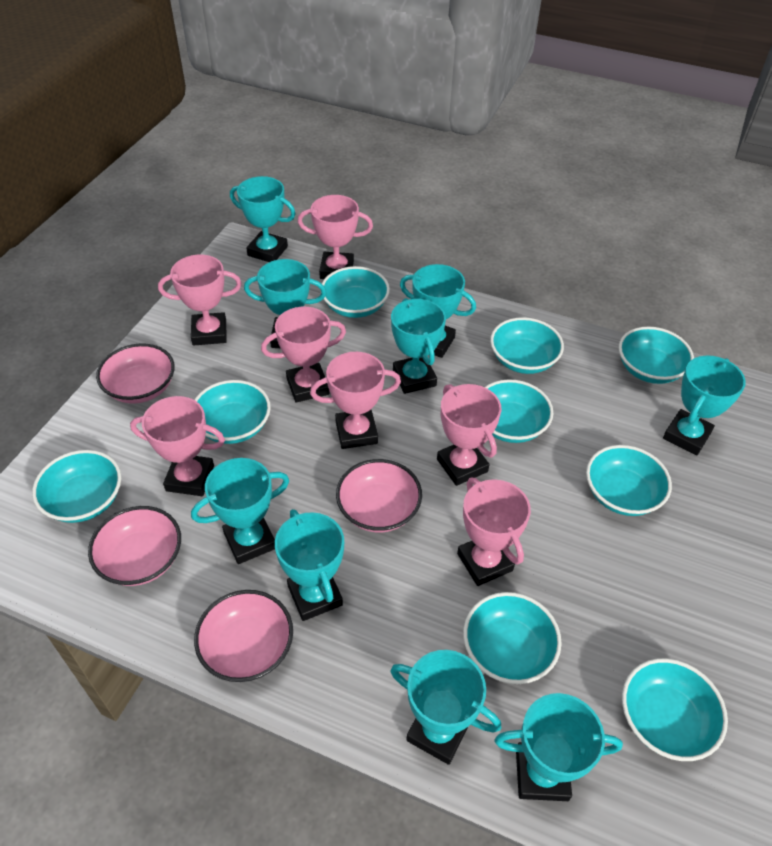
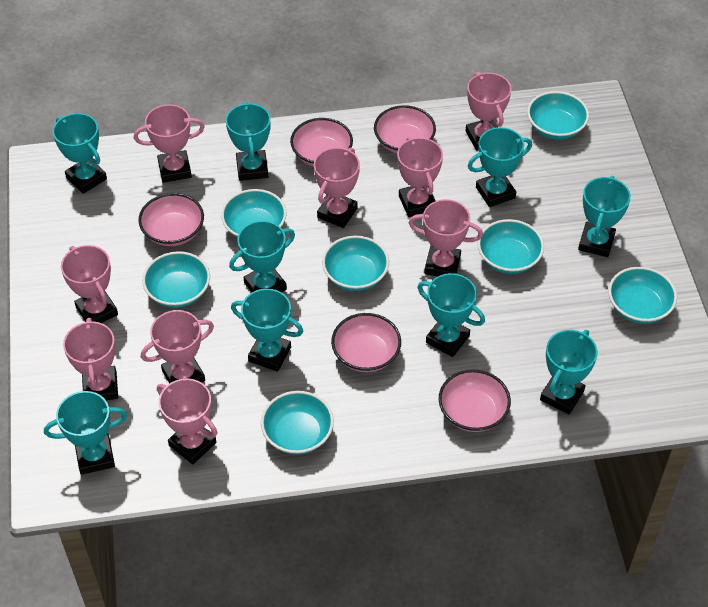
pink bowl: 4 -> 5
pink trophy: 7 -> 9
turquoise bowl: 9 -> 7

